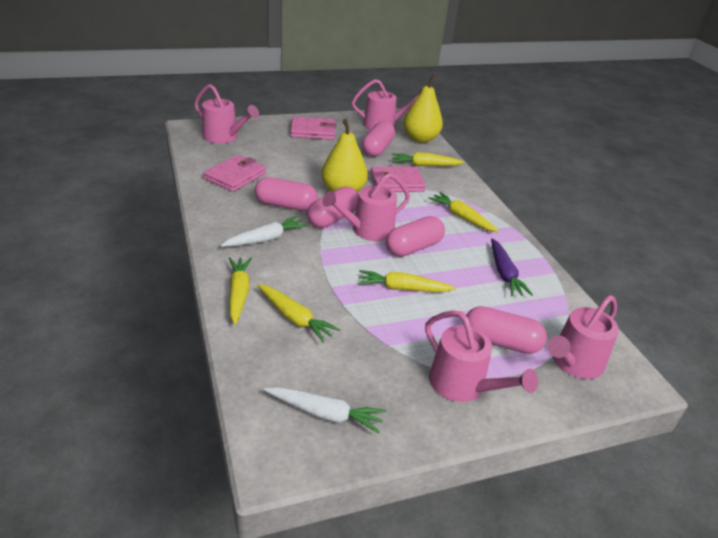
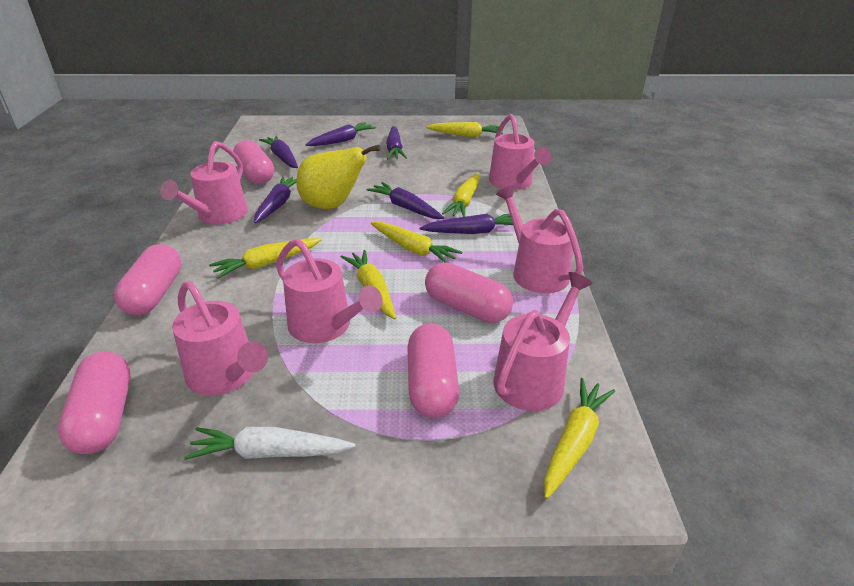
pink wallet: 3 -> 0
pink watering can: 5 -> 6
purple carrot: 1 -> 6
white carrot: 2 -> 1
yellow carrot: 5 -> 6
yellow pear: 2 -> 1

